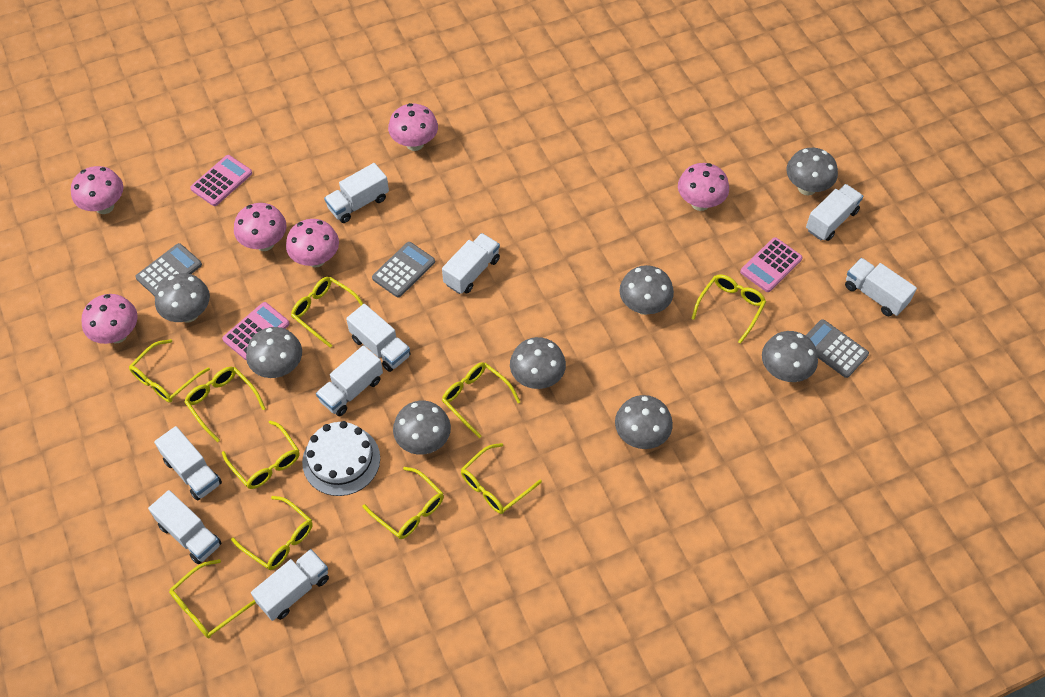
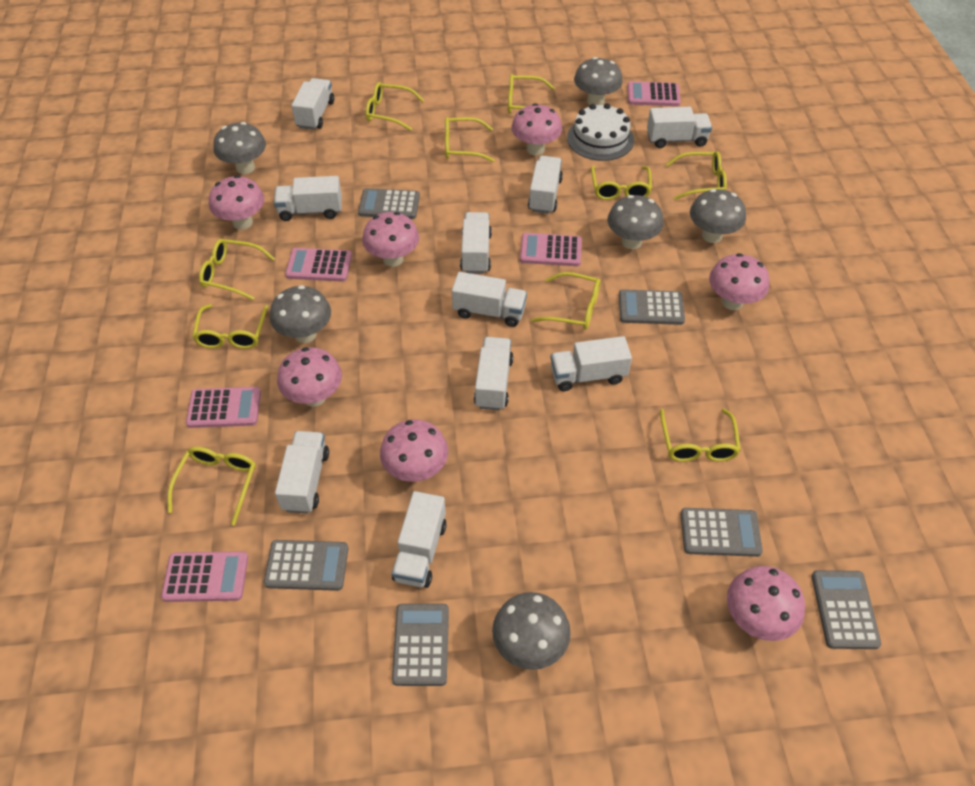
grey calculator: 3 -> 6
grey mushroom: 8 -> 6
pink calculator: 3 -> 5
pink mushroom: 6 -> 7
white truck: 9 -> 10

